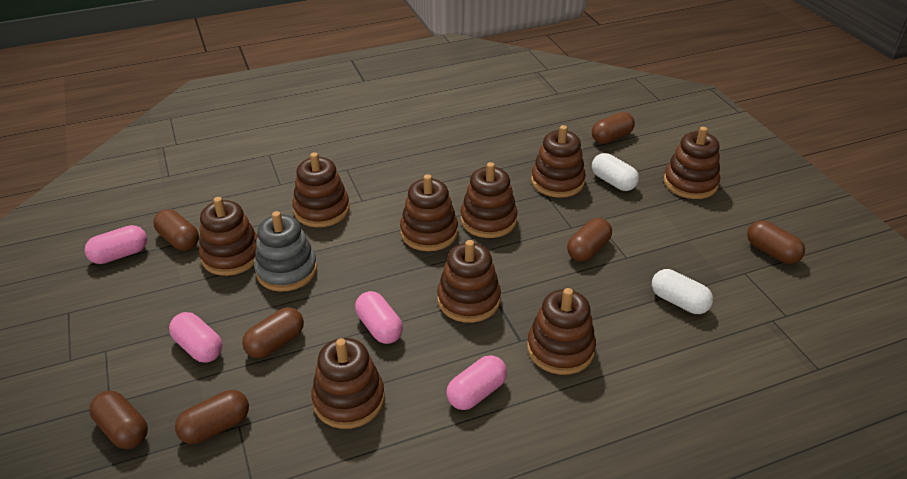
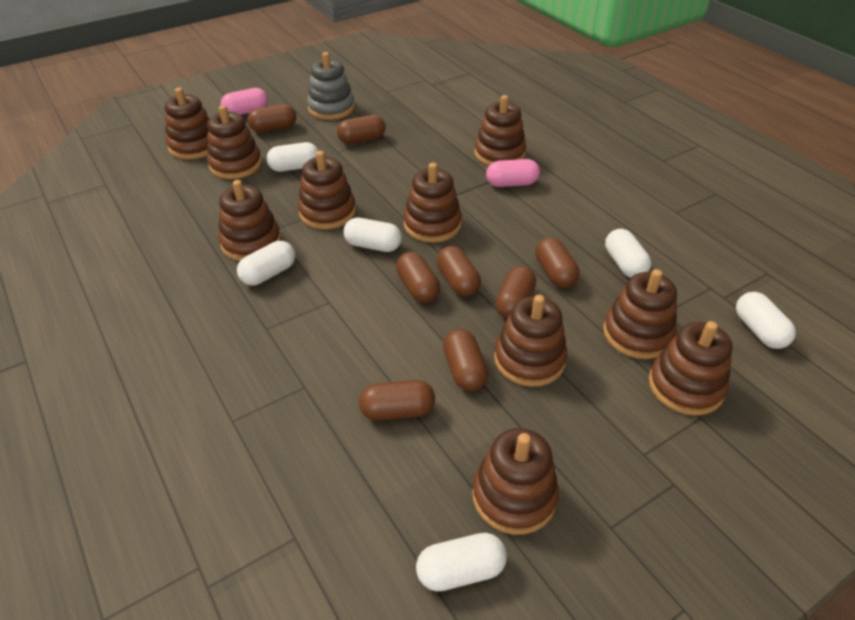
brown capsule: 7 -> 8
brown stacking toy: 9 -> 10
pink capsule: 4 -> 2
white capsule: 2 -> 6

